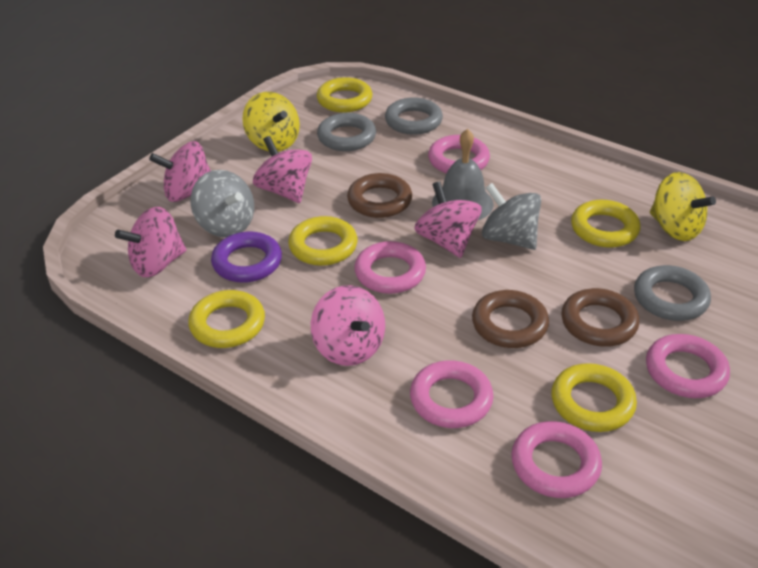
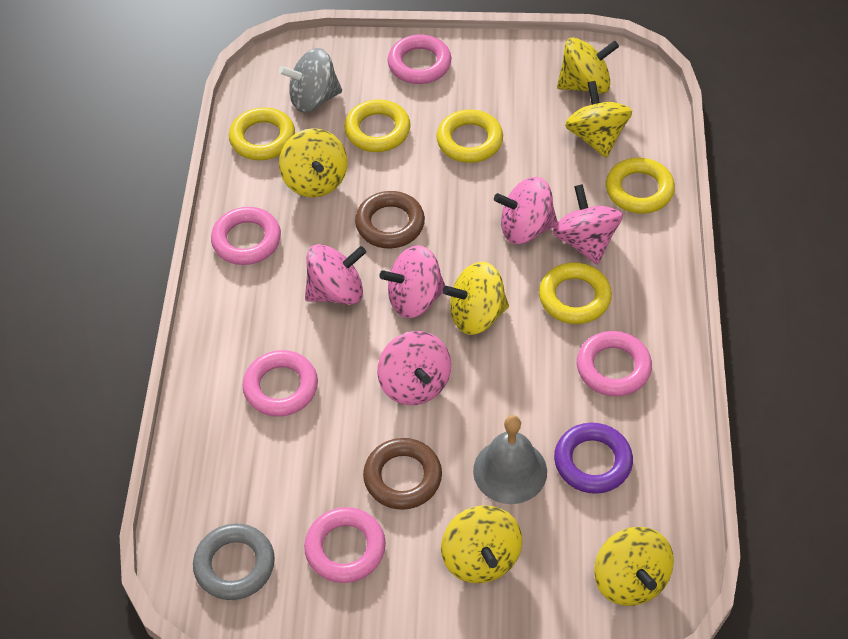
brown ring: 3 -> 2
grey ring: 3 -> 1
grey spinning top: 2 -> 1
yellow spinning top: 2 -> 6

